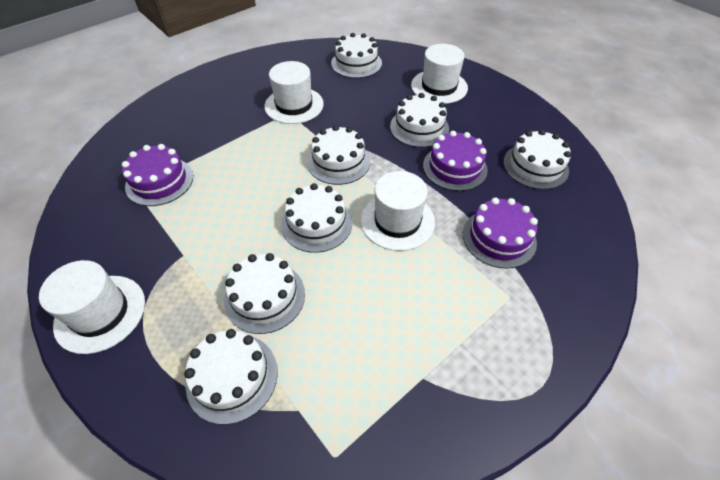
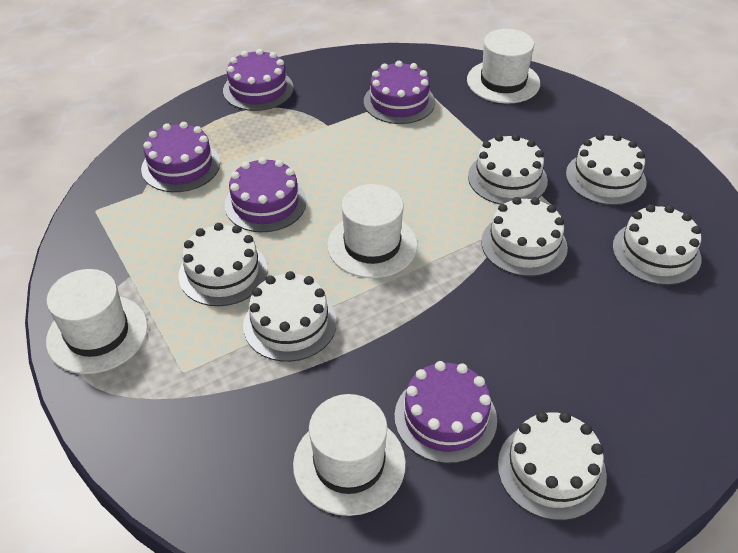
purple cake: 3 -> 5

